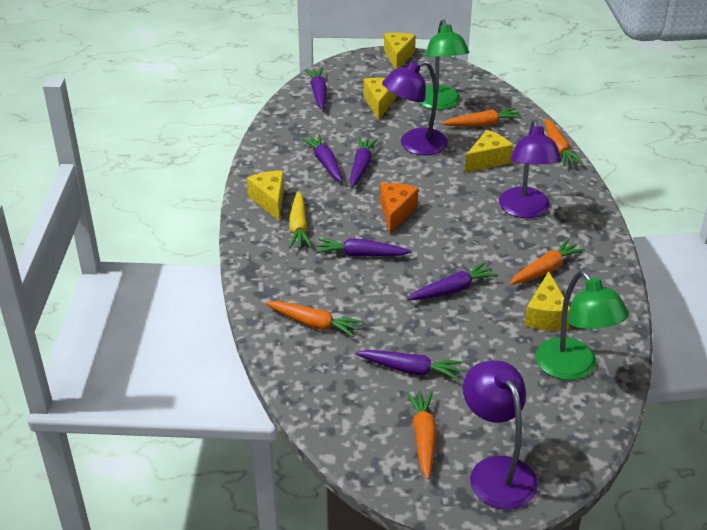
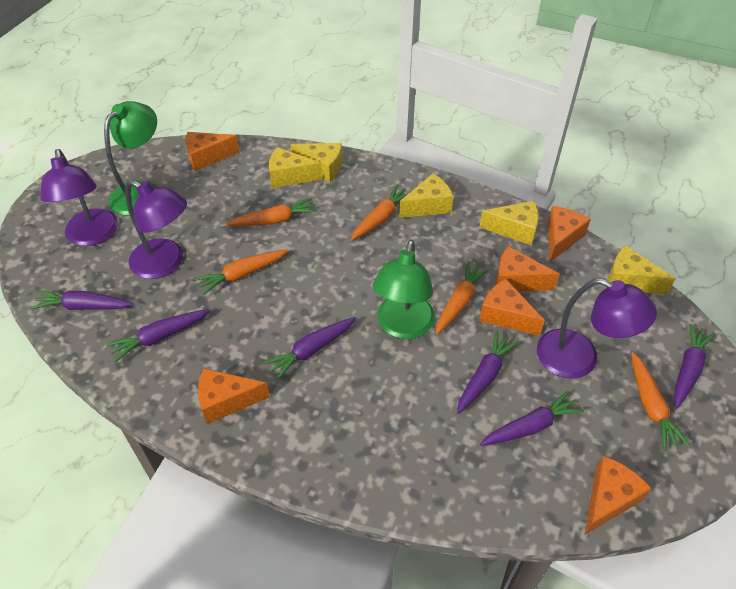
orange cheese: 1 -> 6
yellow carrot: 1 -> 0

